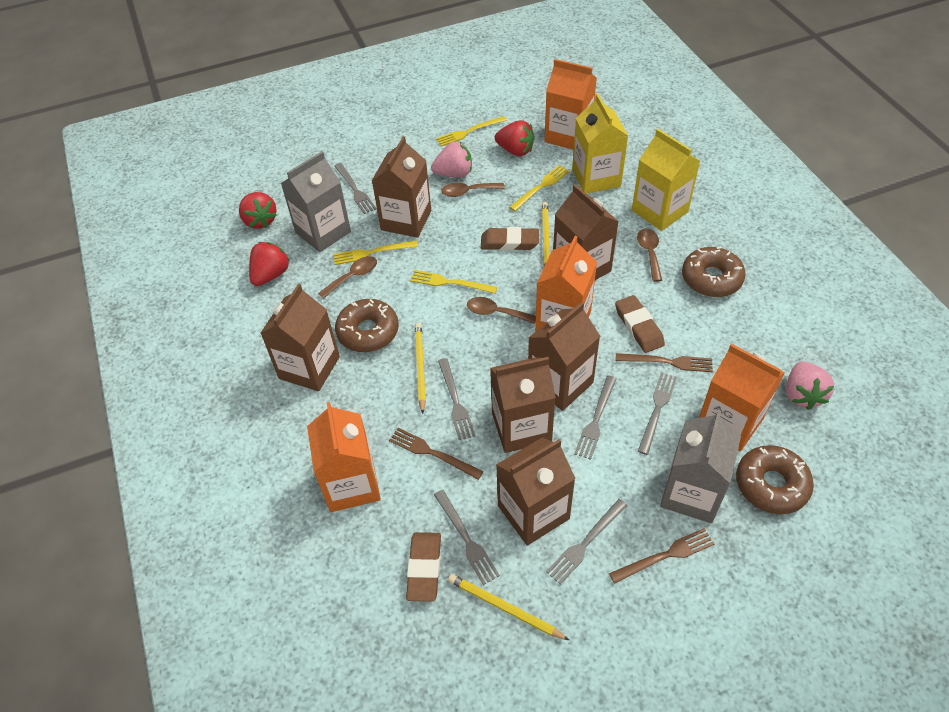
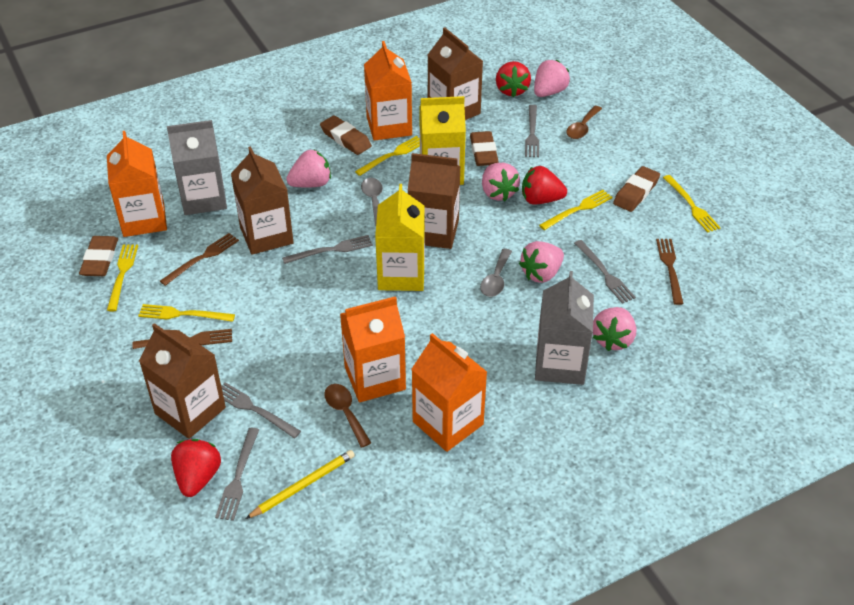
brown carton: 6 -> 4
brown donut: 3 -> 0
brown eraser: 3 -> 4
brown spoon: 4 -> 2
grey fork: 6 -> 5
grey spoon: 0 -> 2
pink strawberry: 2 -> 5
yellow fork: 4 -> 5
yellow pencil: 3 -> 1

